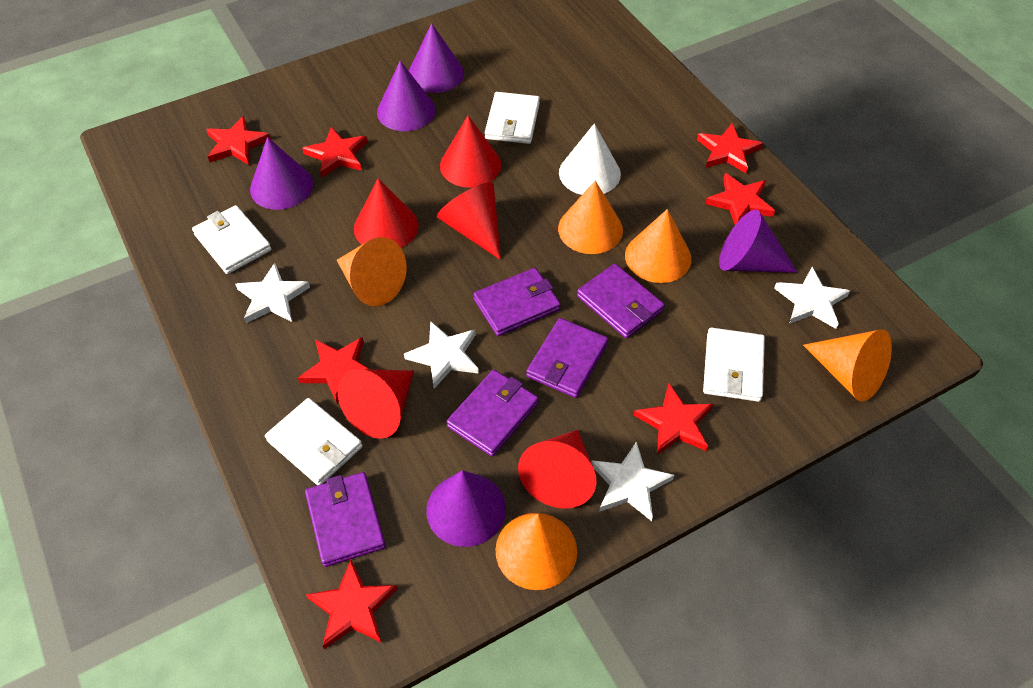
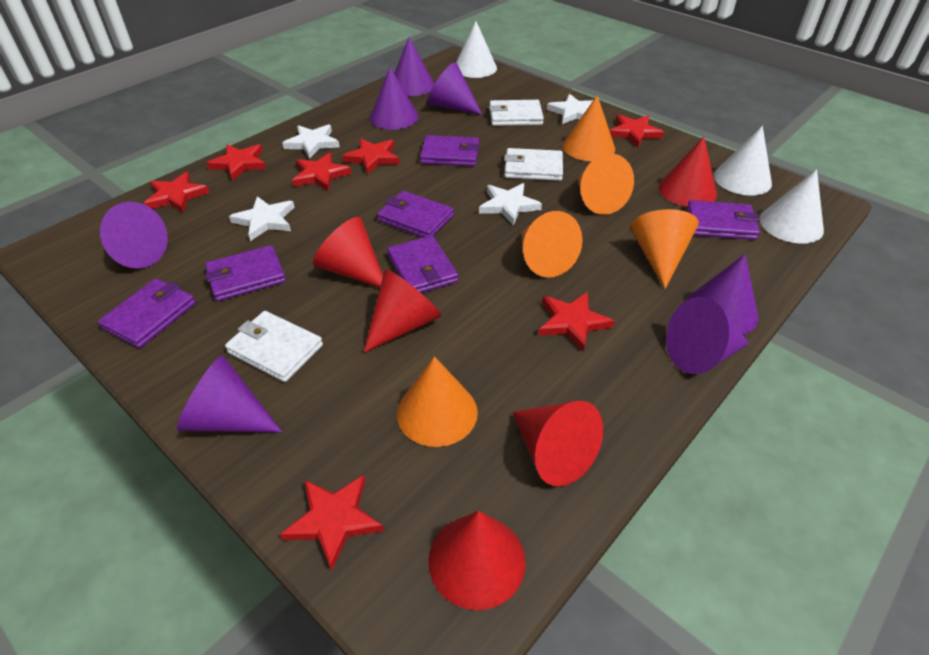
purple cone: 5 -> 7
purple wallet: 5 -> 6
white cone: 1 -> 3
white wallet: 4 -> 3

